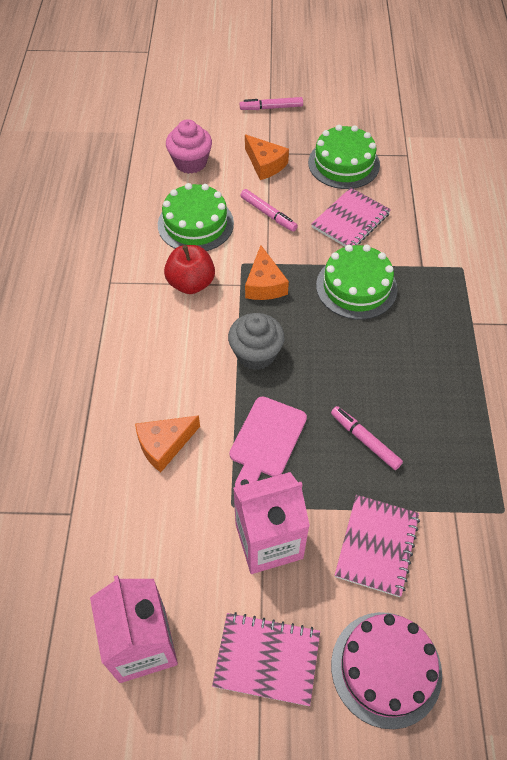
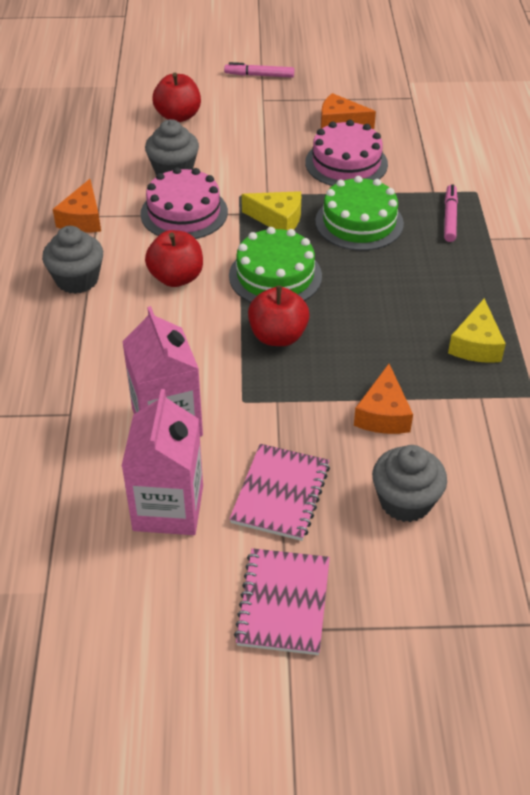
green cake: 3 -> 2
grey cupcake: 1 -> 3
pink cake: 1 -> 2
pink cupcake: 1 -> 0
pink cutting board: 1 -> 0
pink marker: 3 -> 2
pink notebook: 3 -> 2
red apple: 1 -> 3
yellow cheese: 0 -> 2

